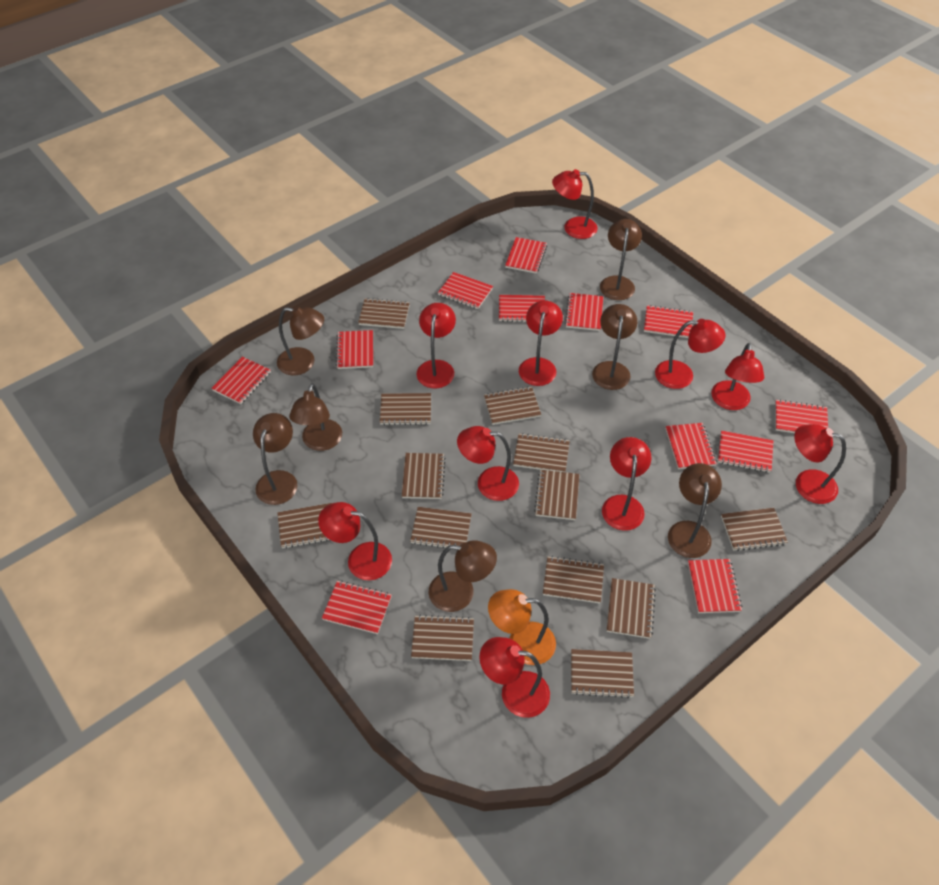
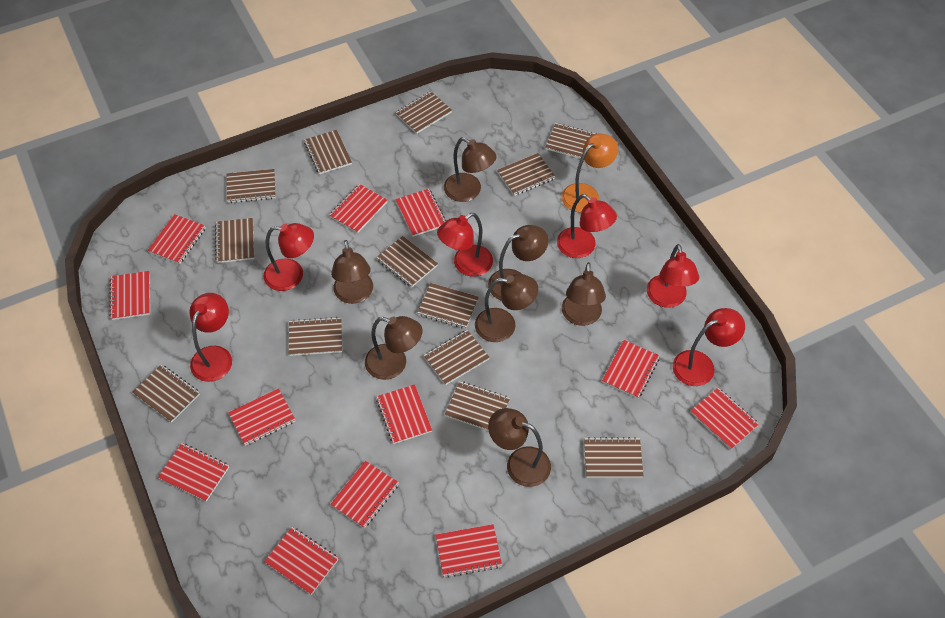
red lamp: 10 -> 6

